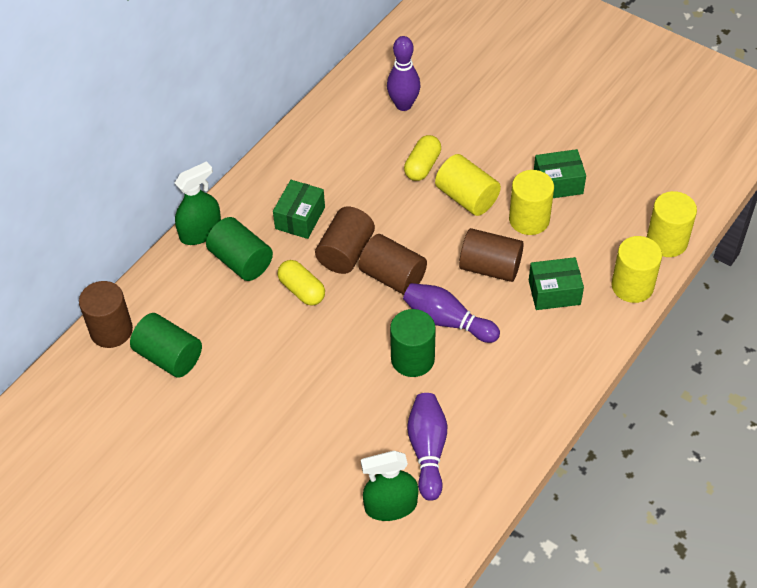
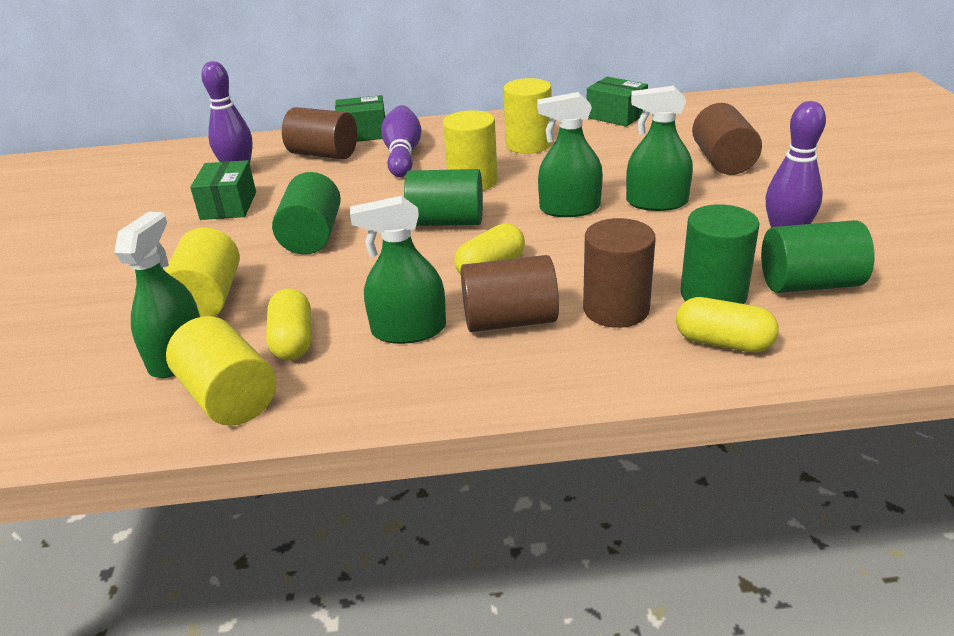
green cylinder: 3 -> 4
green spray bottle: 2 -> 4
yellow capsule: 2 -> 3

